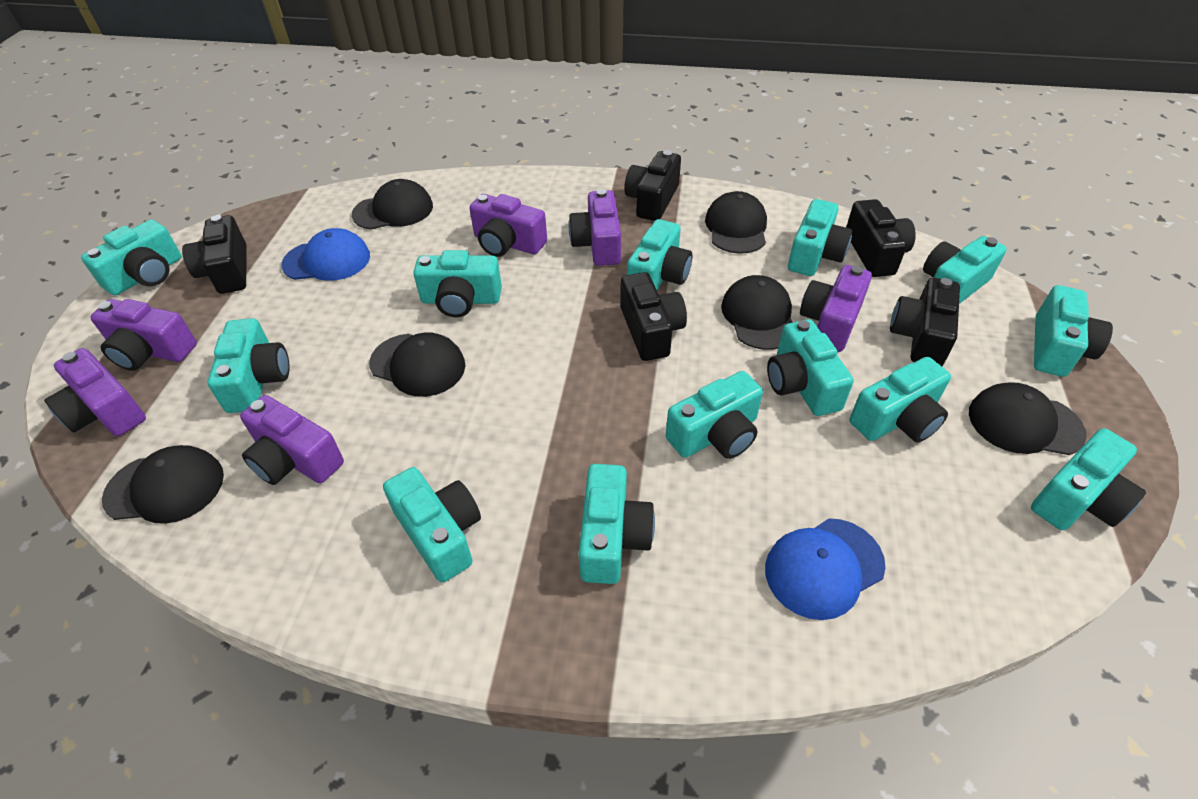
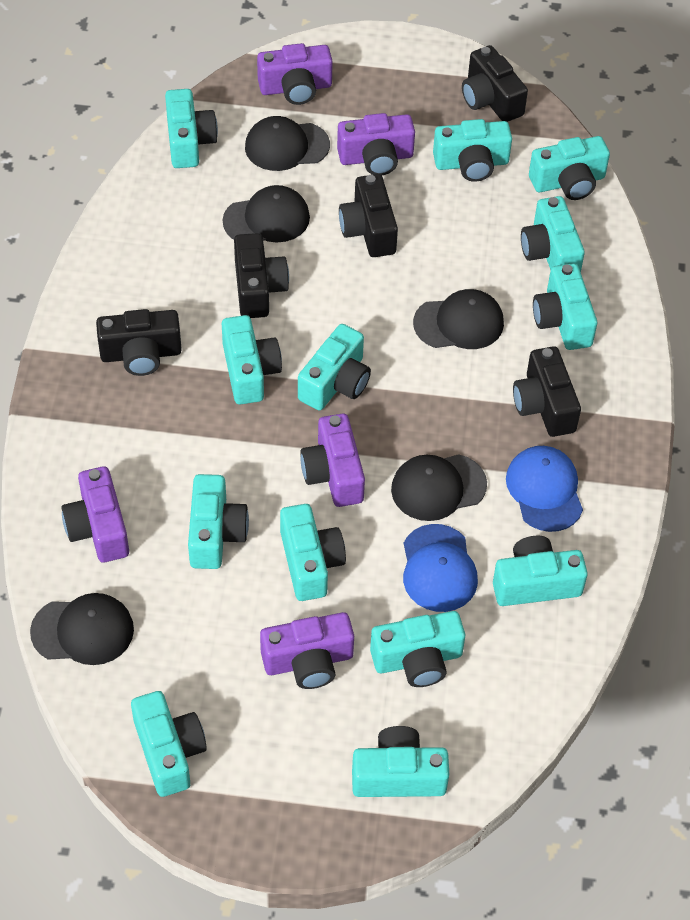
black cap: 6 -> 5
purple camera: 6 -> 5

